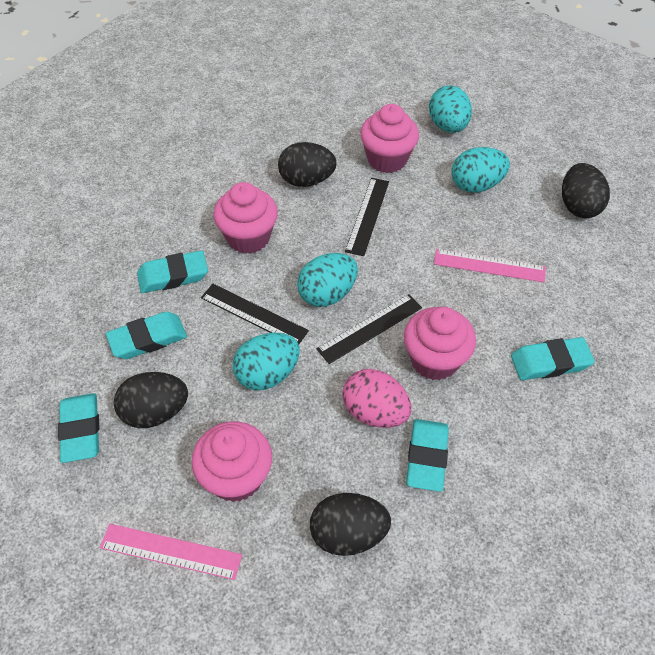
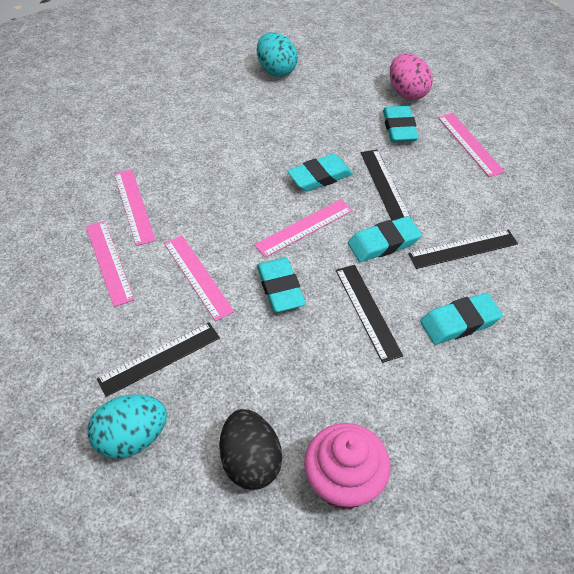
black egg: 4 -> 1
black ruler: 3 -> 4
pink cupcake: 4 -> 1
pink ruler: 2 -> 5
turquoise egg: 4 -> 2

